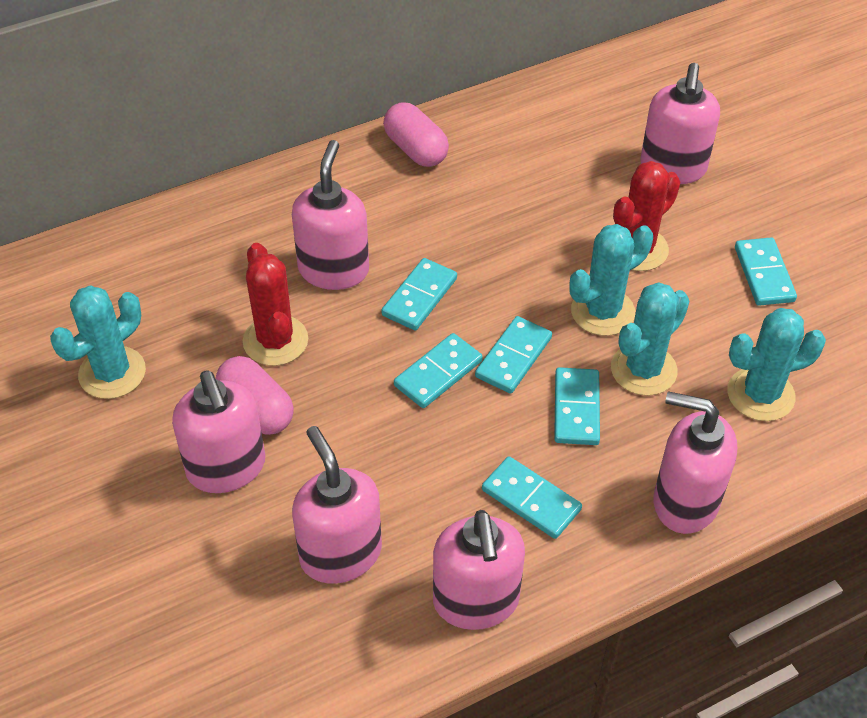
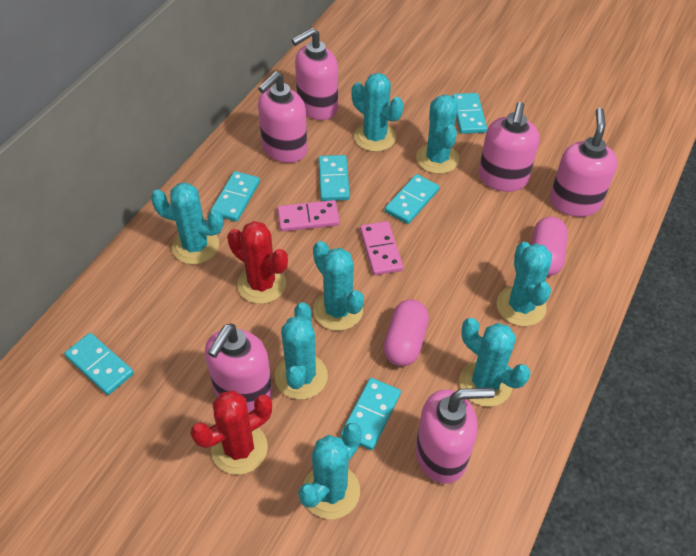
pink domino: 0 -> 2
turquoise cactus: 4 -> 8

